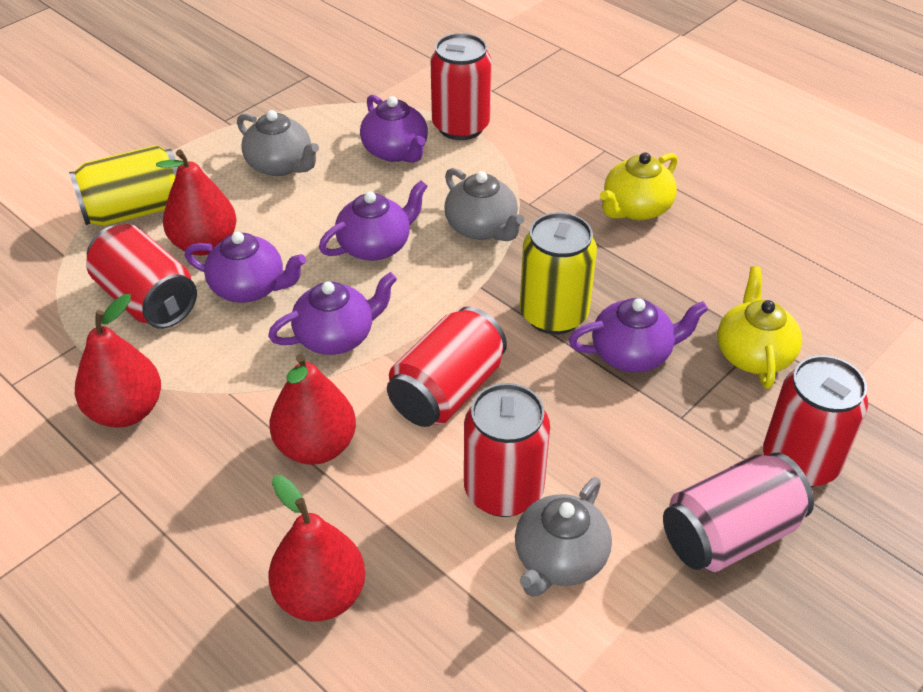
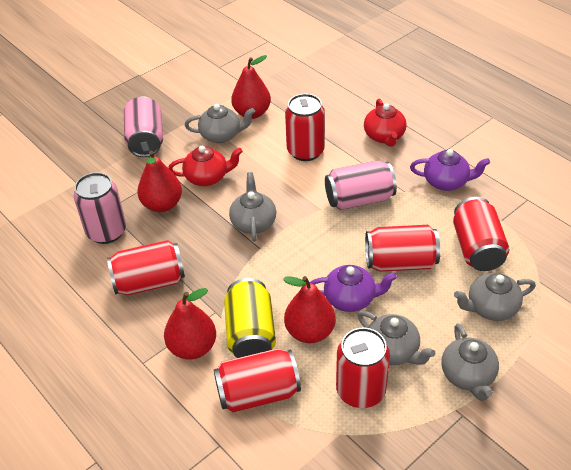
grey teapot: 3 -> 5
pink can: 1 -> 3
purple teapot: 5 -> 2
red can: 5 -> 6
red teapot: 0 -> 2
yellow can: 2 -> 1
yellow teapot: 2 -> 0

